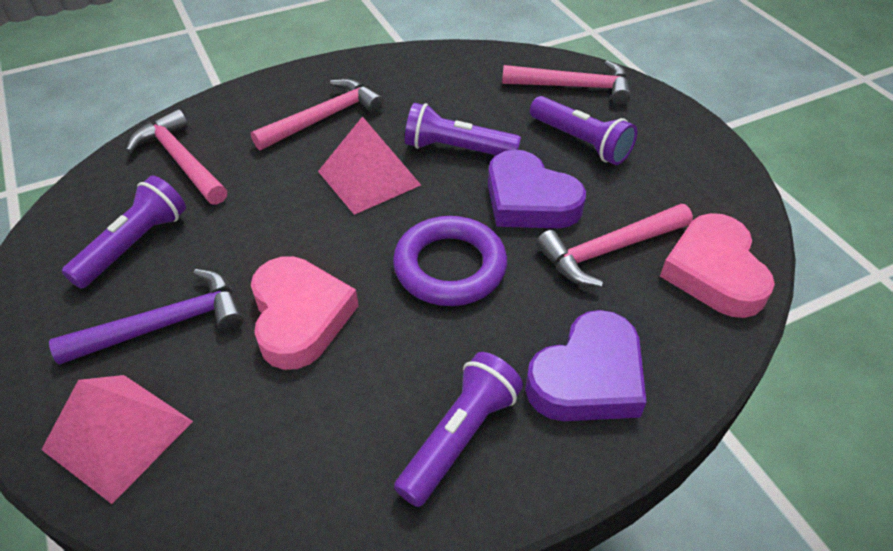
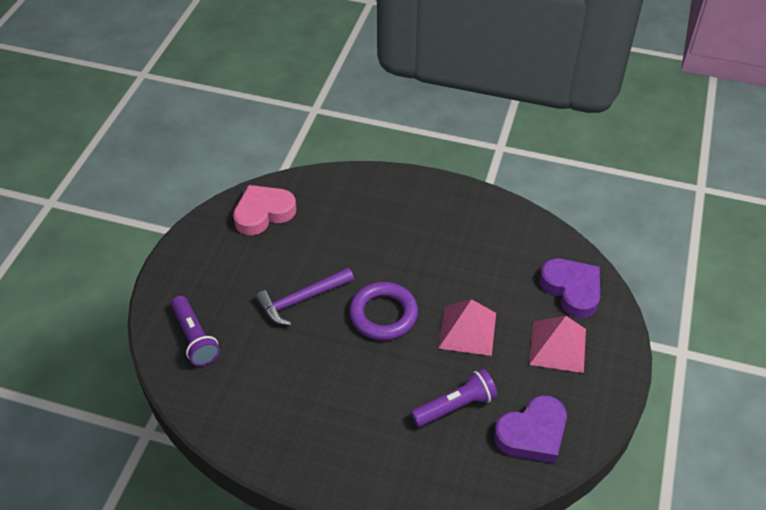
pink hammer: 4 -> 0
pink heart: 2 -> 1
purple flashlight: 4 -> 2

